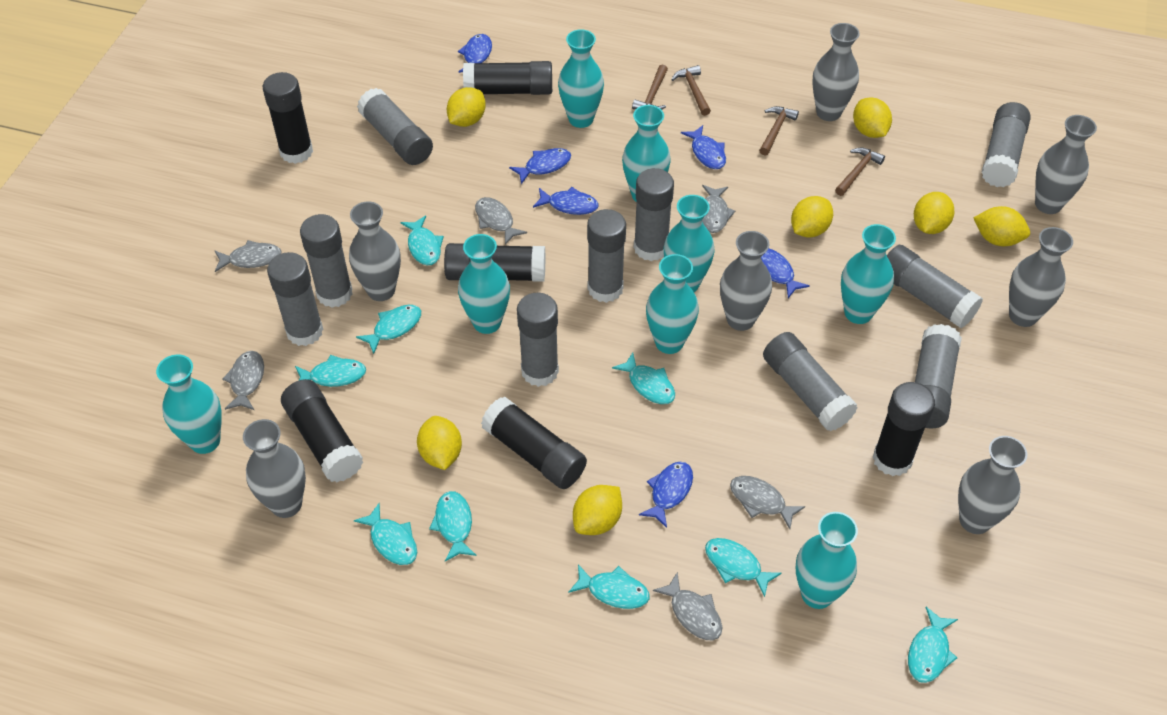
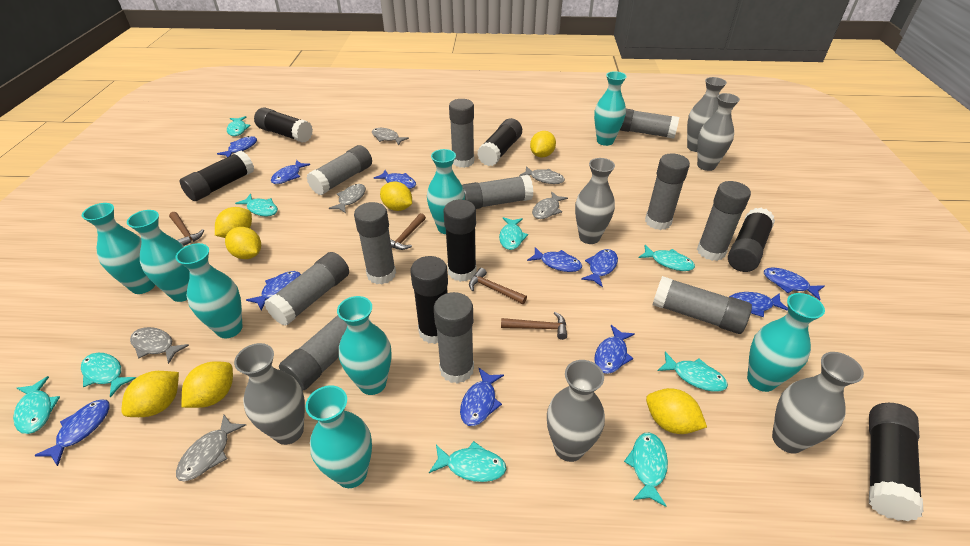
black glue stick: 6 -> 7
blue fish: 6 -> 11
grey glue stick: 10 -> 11
grey vase: 7 -> 6

